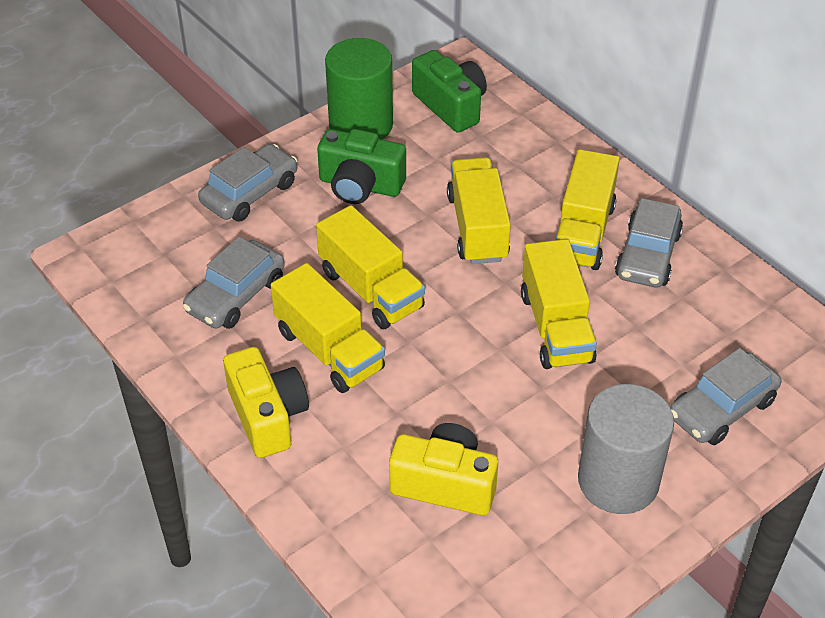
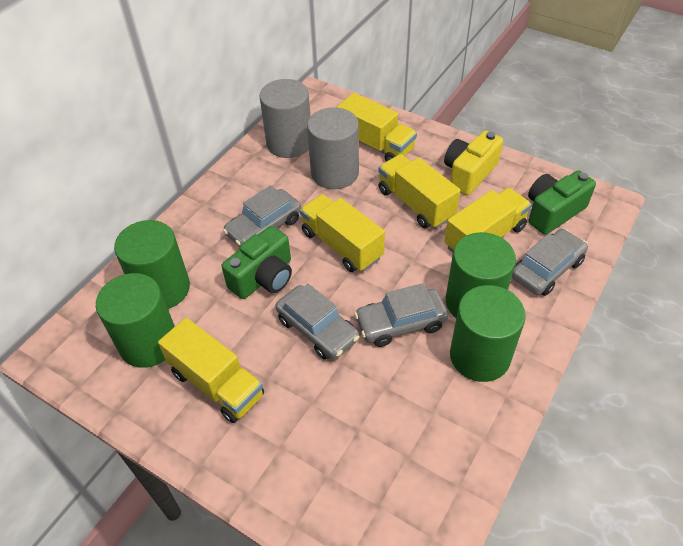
green cylinder: 1 -> 4
grey cylinder: 1 -> 2
yellow camera: 2 -> 1

